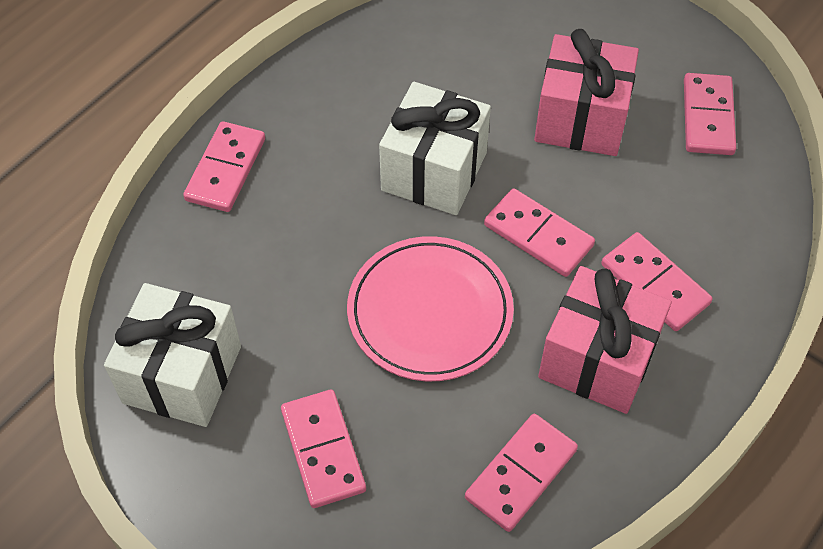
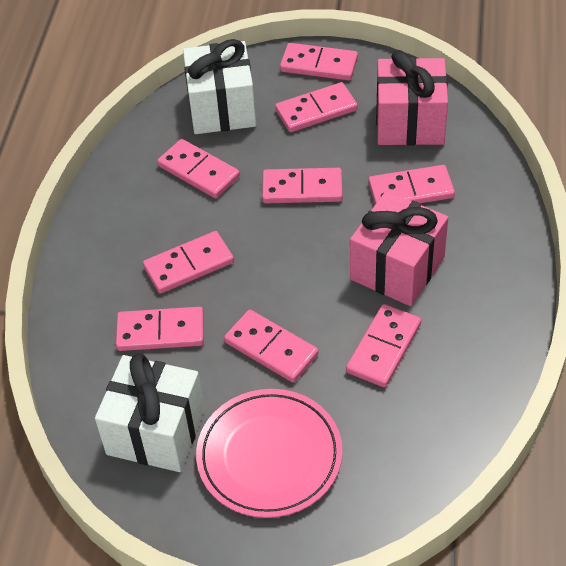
pink domino: 6 -> 9

